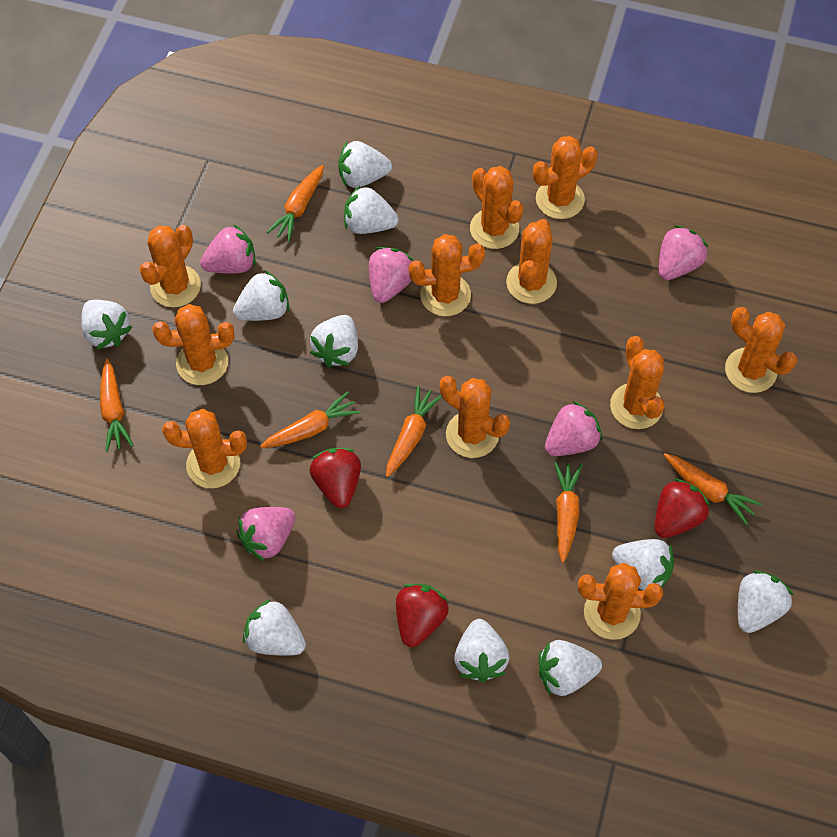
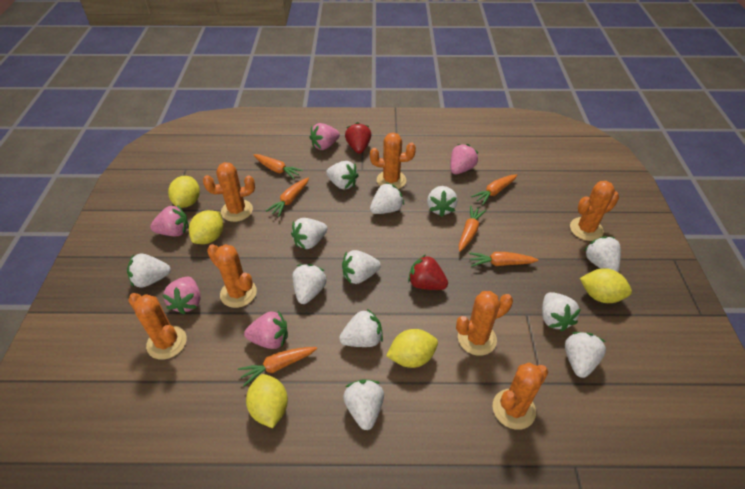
orange cactus: 11 -> 7
red strawberry: 3 -> 2
white strawberry: 10 -> 12
yellow lemon: 0 -> 5

